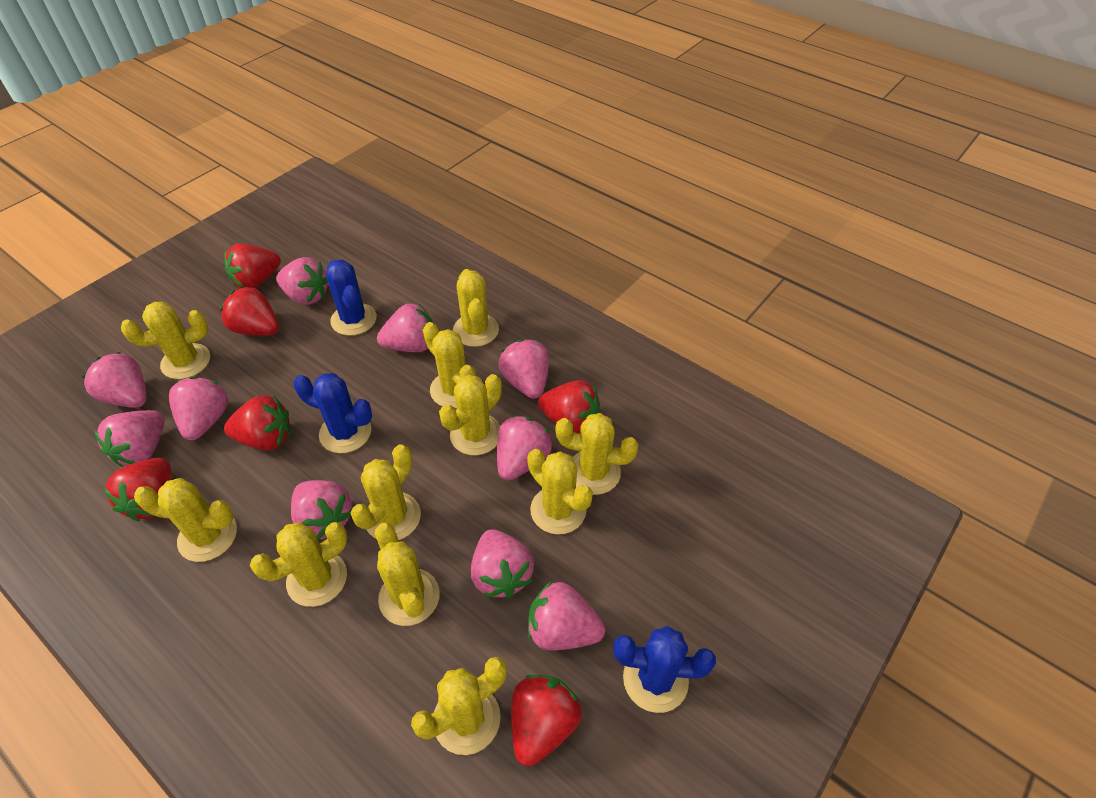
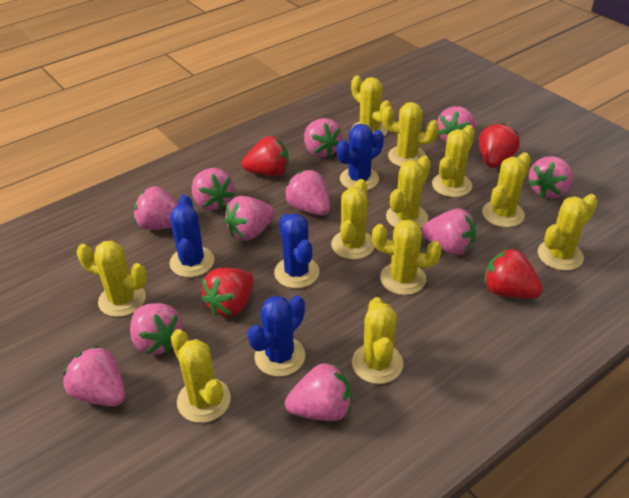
blue cactus: 3 -> 4
pink strawberry: 10 -> 11
red strawberry: 6 -> 4

